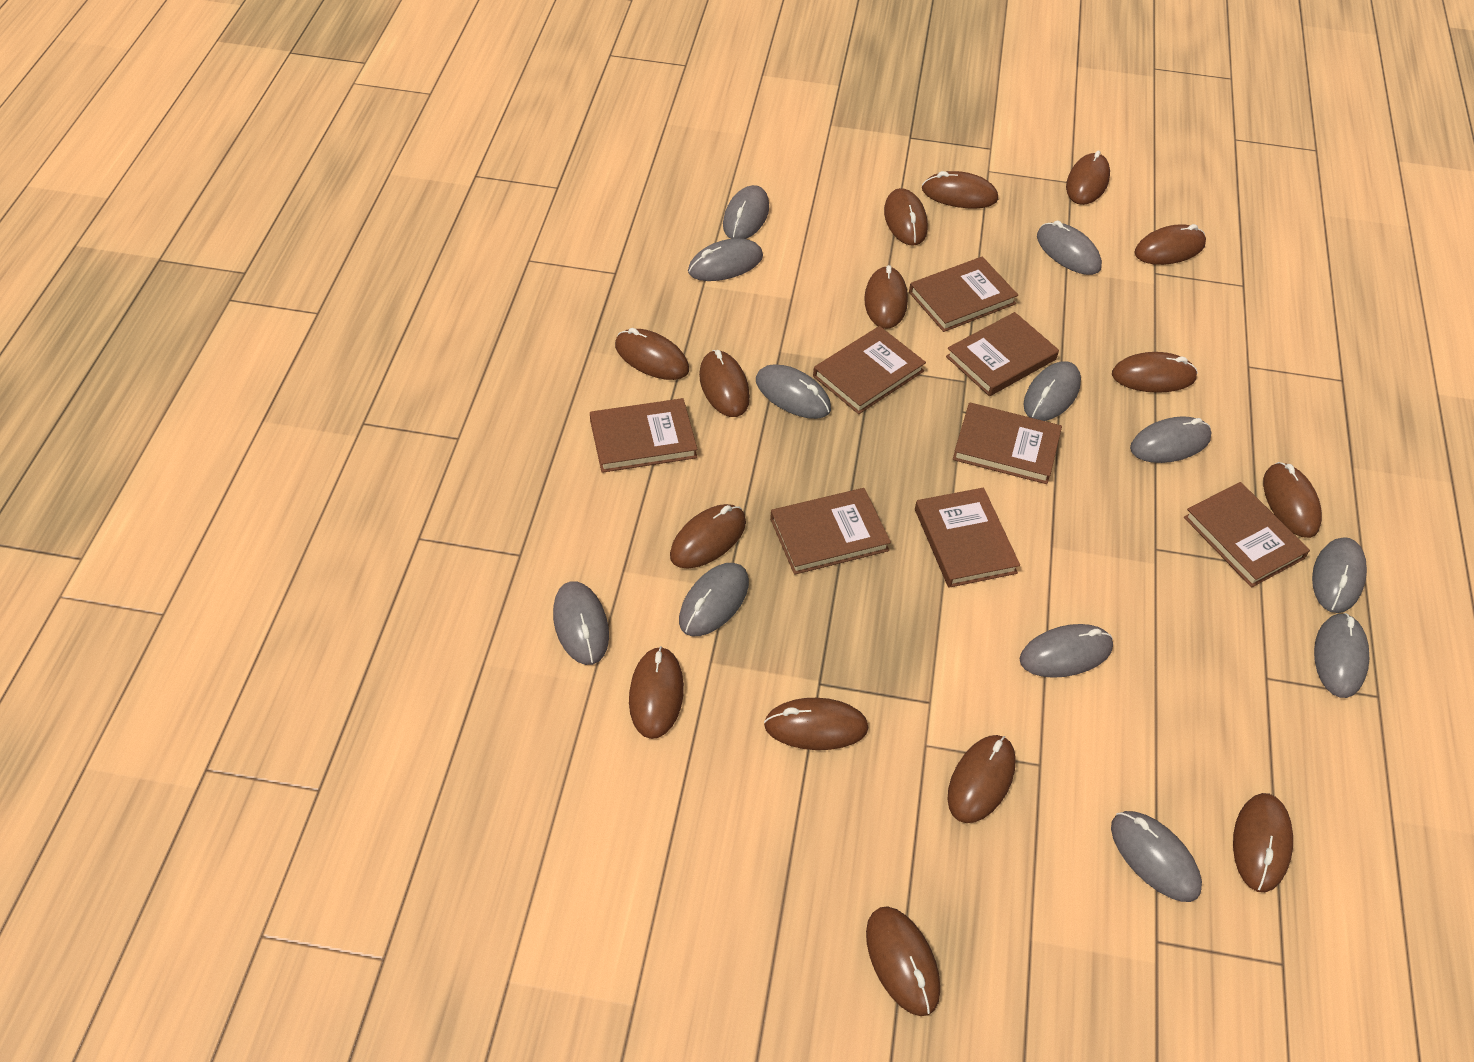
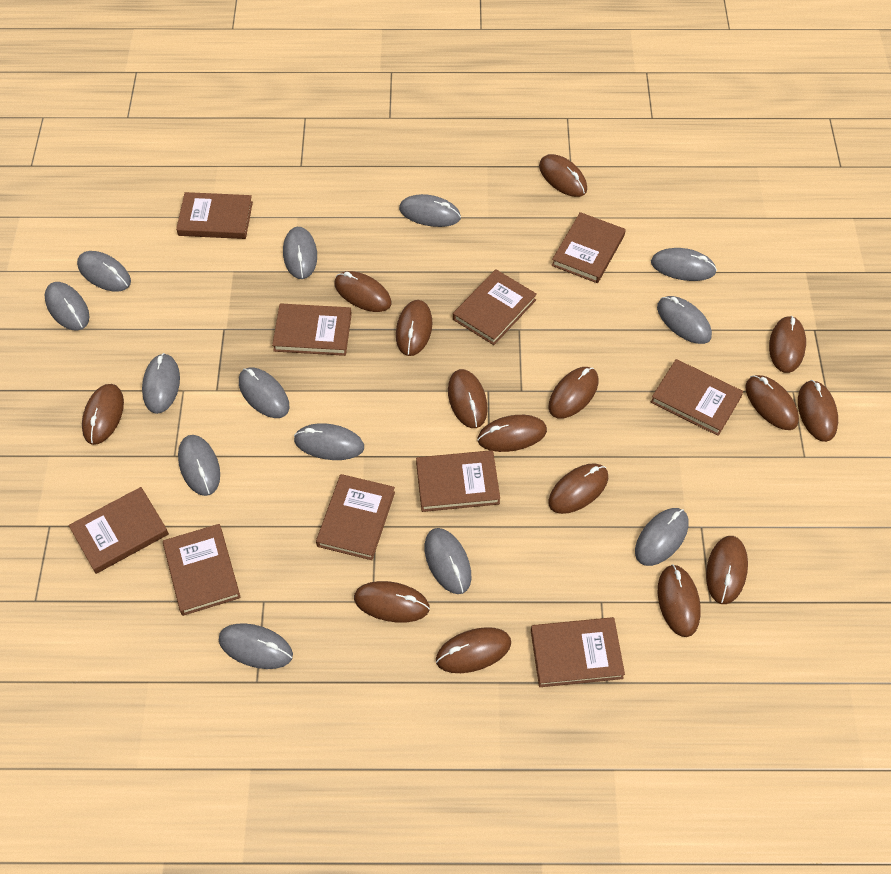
brown book: 8 -> 10
grey mouse: 12 -> 13

